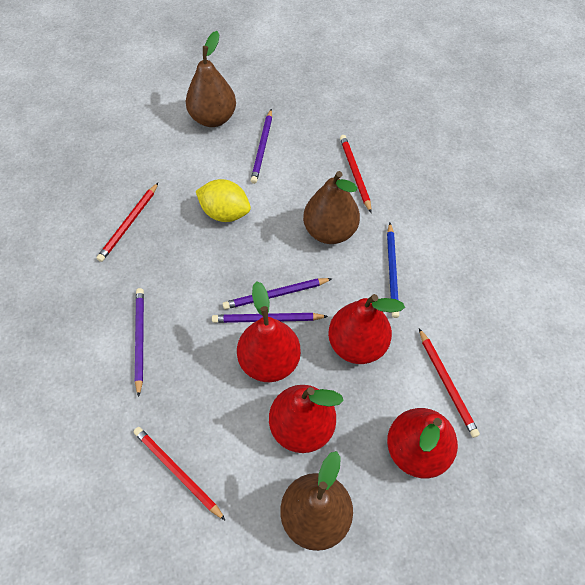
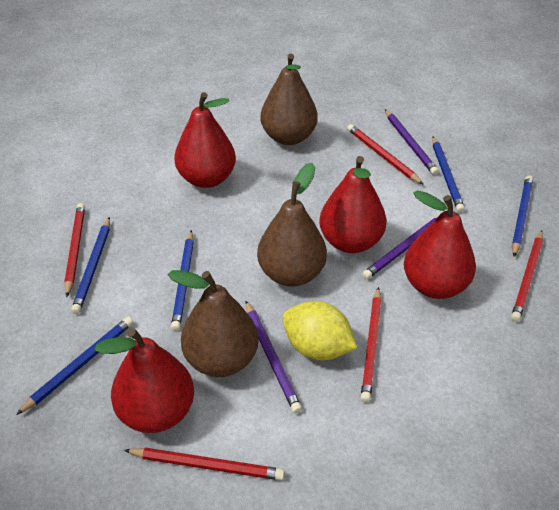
blue pencil: 1 -> 5
purple pencil: 4 -> 3
red pencil: 4 -> 5

